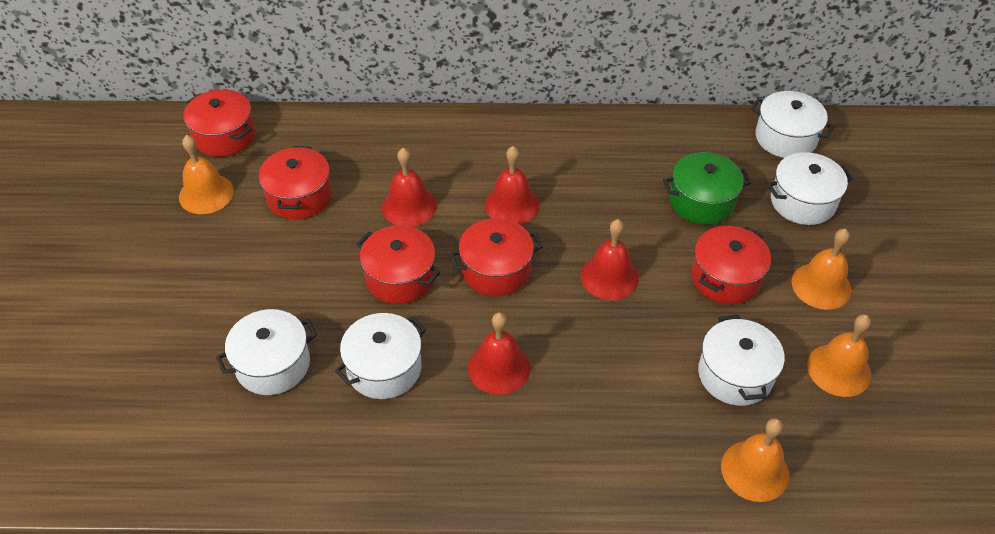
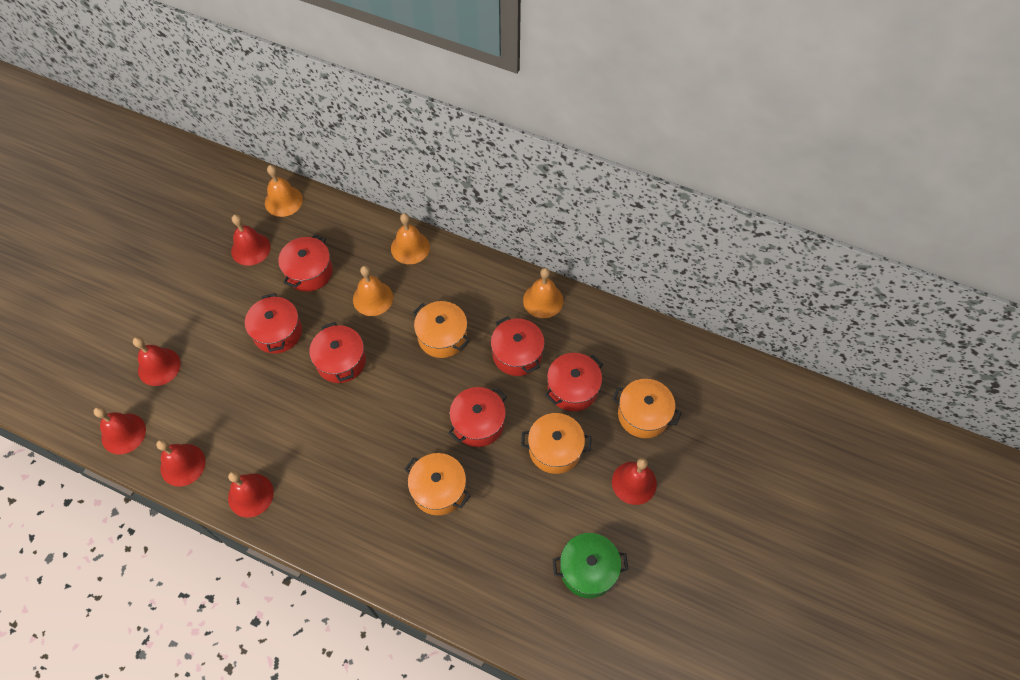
orange pot: 0 -> 4
red bell: 4 -> 6
red pot: 5 -> 6
white pot: 5 -> 0

